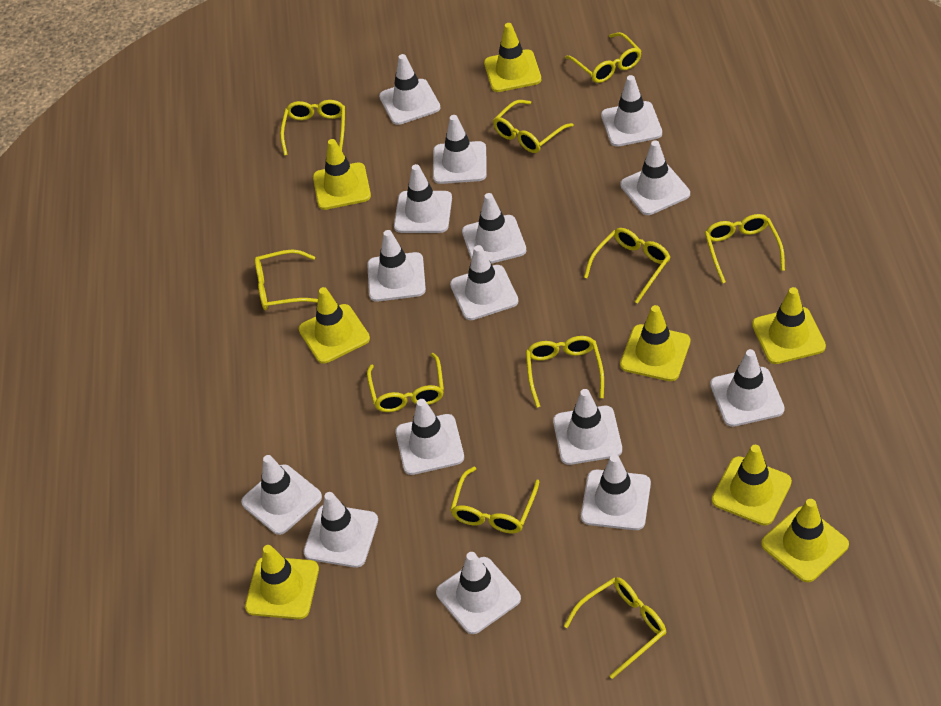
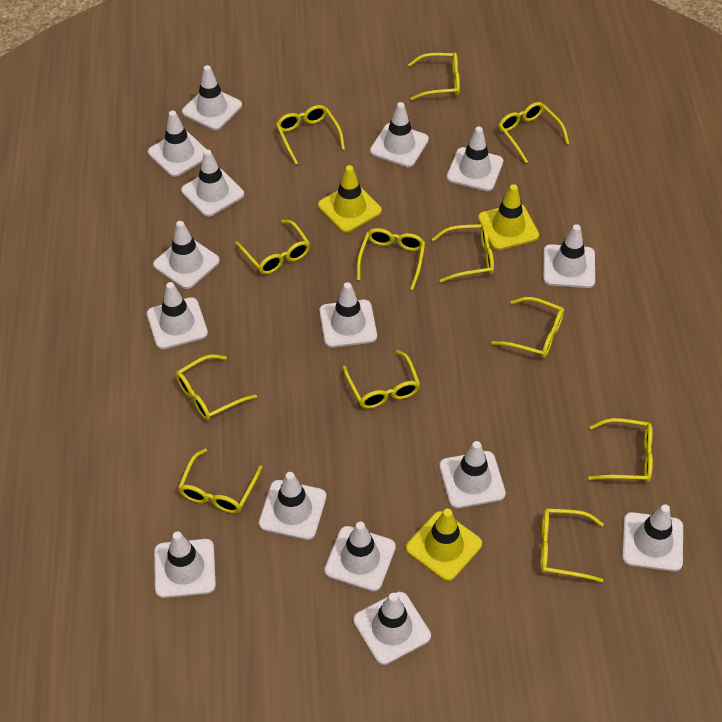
yellow glasses: 10 -> 12
yellow traffic cone: 8 -> 3

